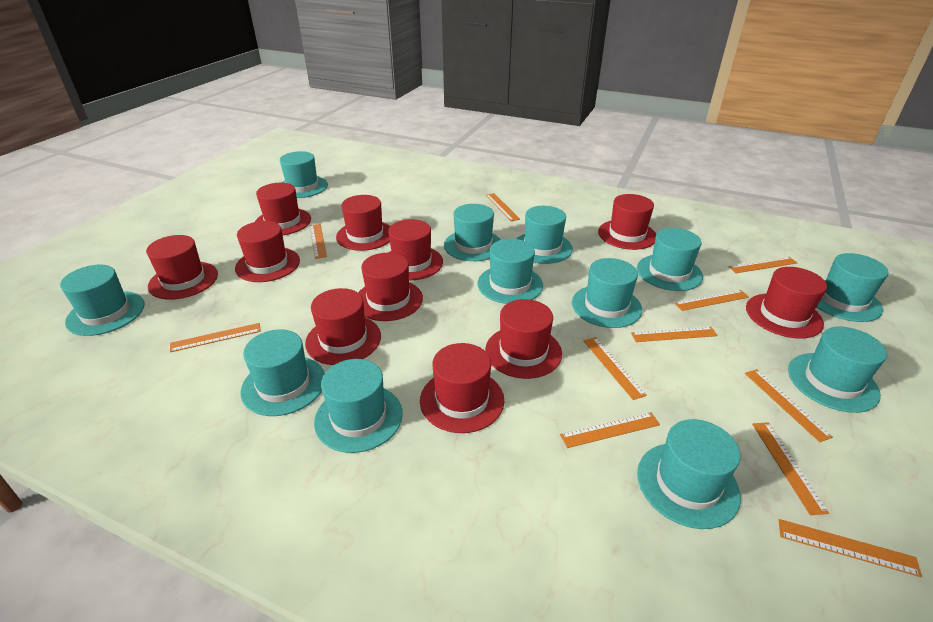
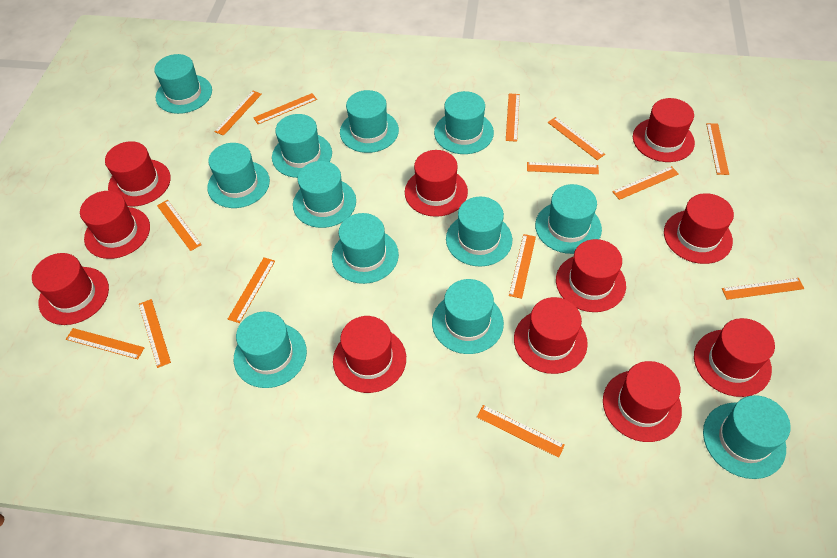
orange ruler: 11 -> 14

